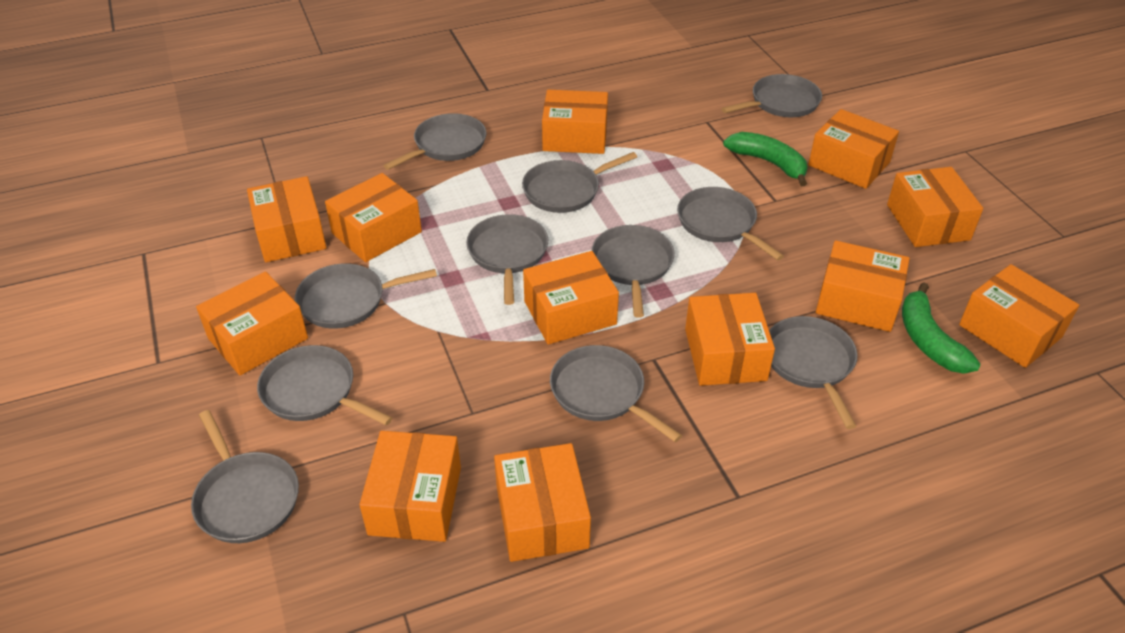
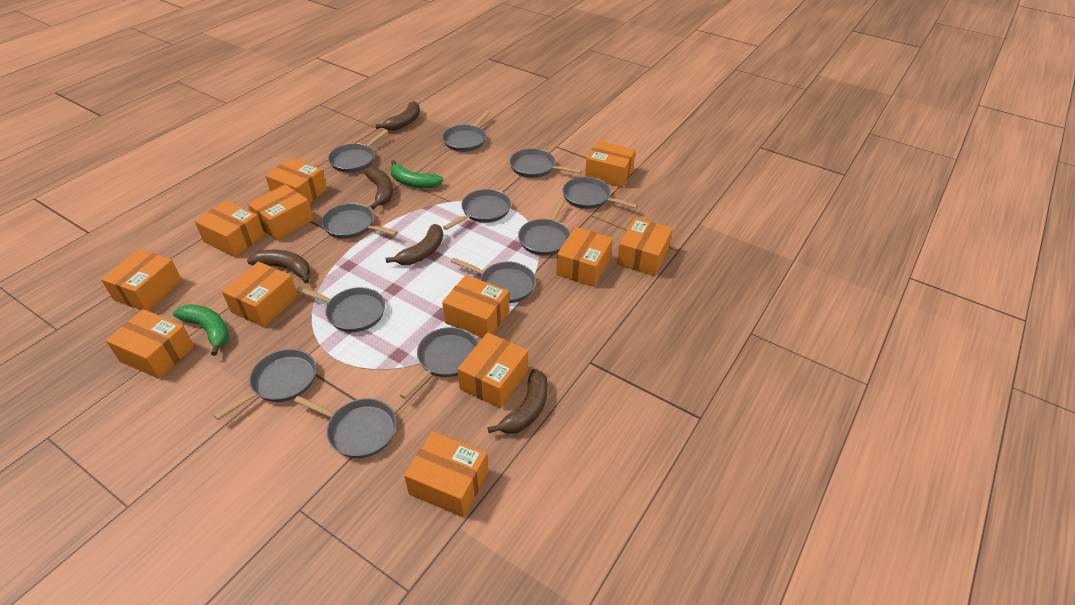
brown banana: 0 -> 5
grey pan: 11 -> 12

